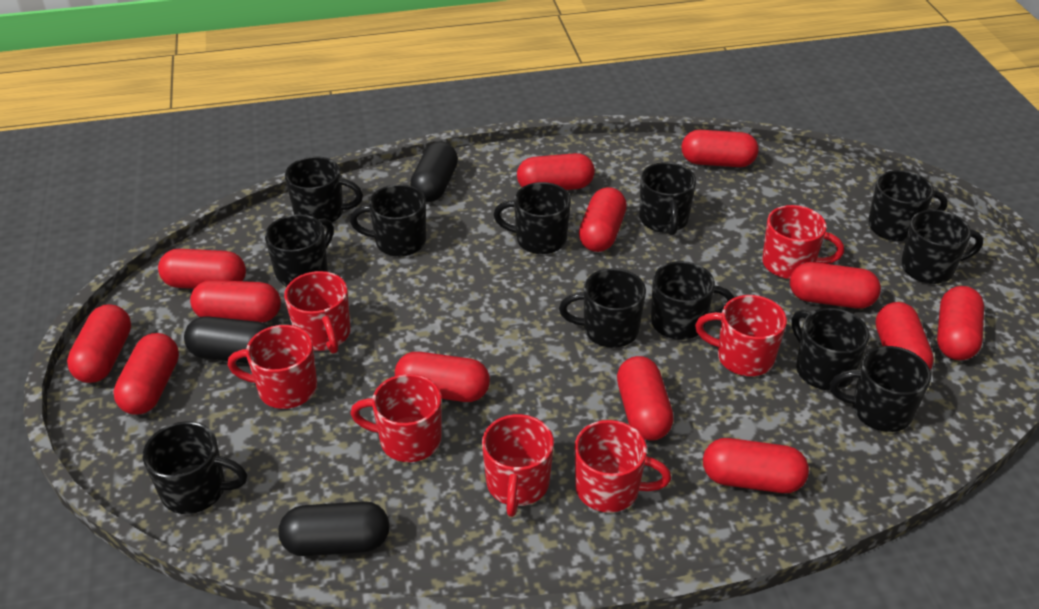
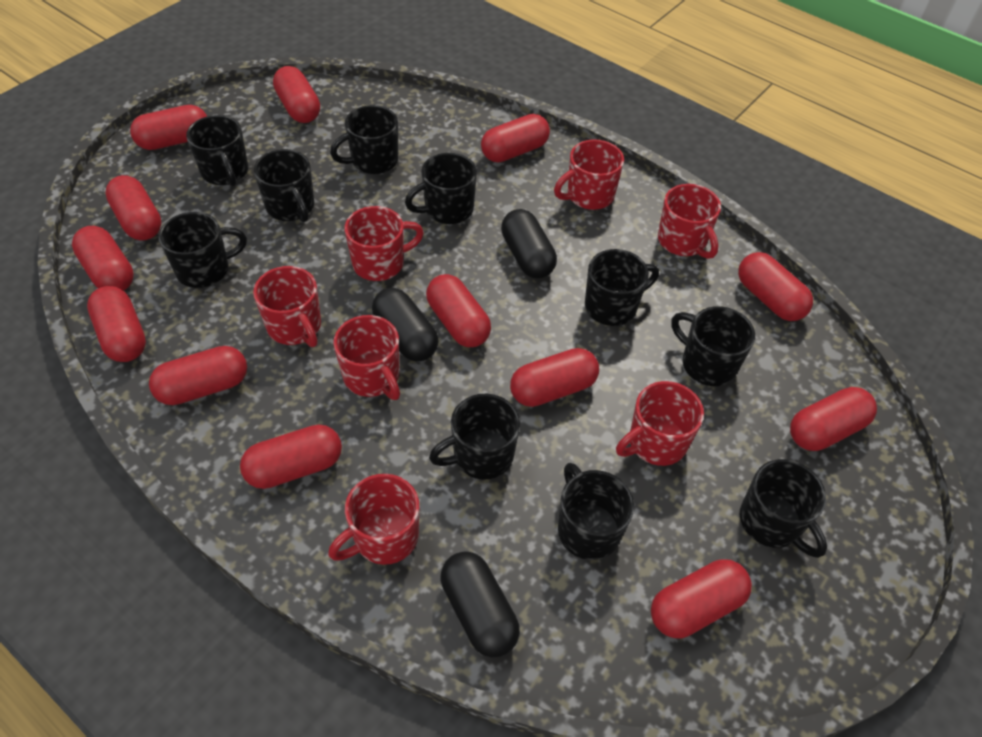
black mug: 12 -> 10

